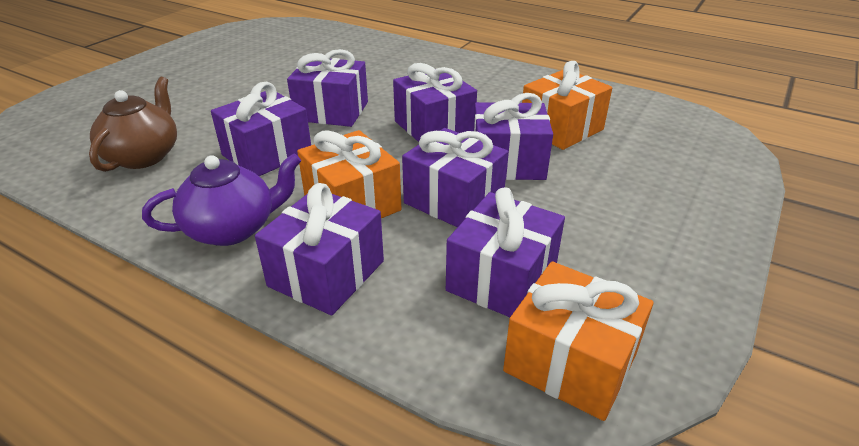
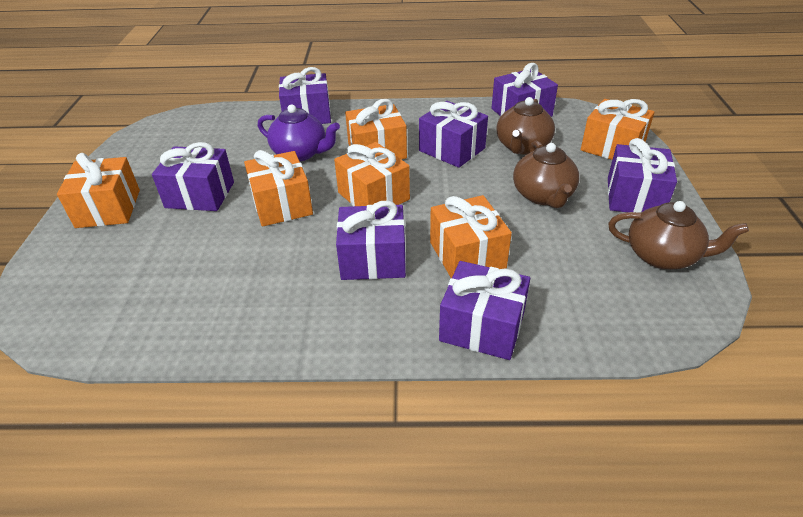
brown teapot: 1 -> 3
orange gift: 3 -> 6

